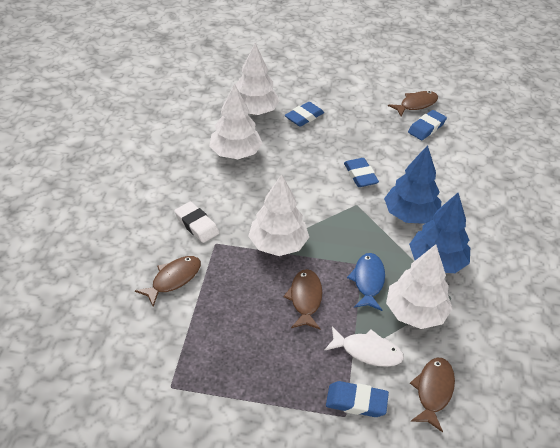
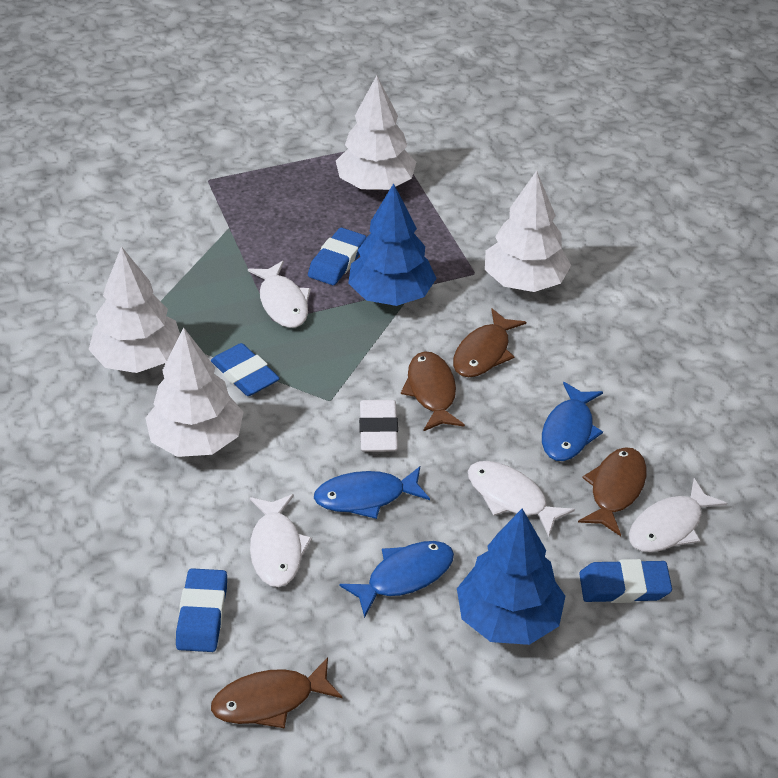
blue fish: 1 -> 3
white fish: 1 -> 4

